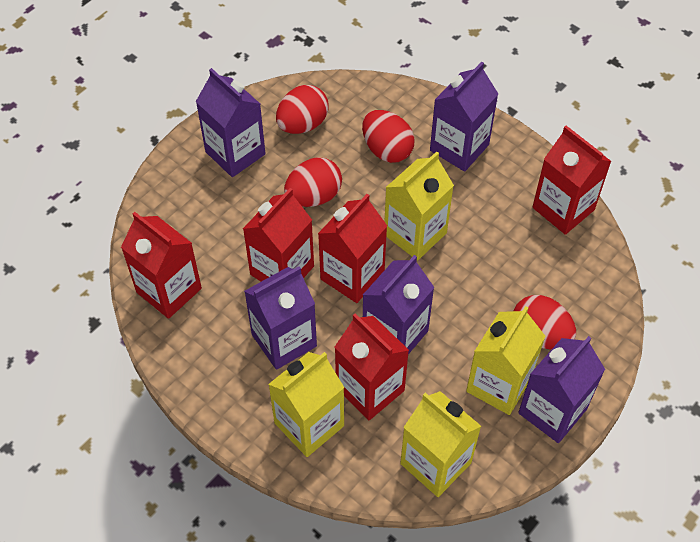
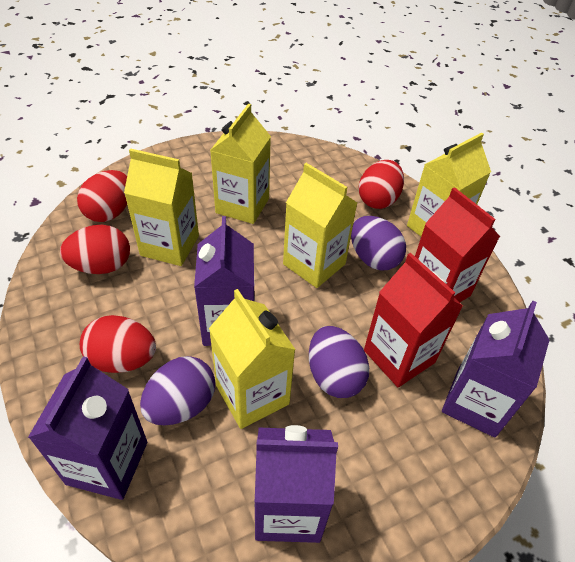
purple carton: 5 -> 4
purple egg: 0 -> 3
red carton: 5 -> 2
yellow carton: 4 -> 5

